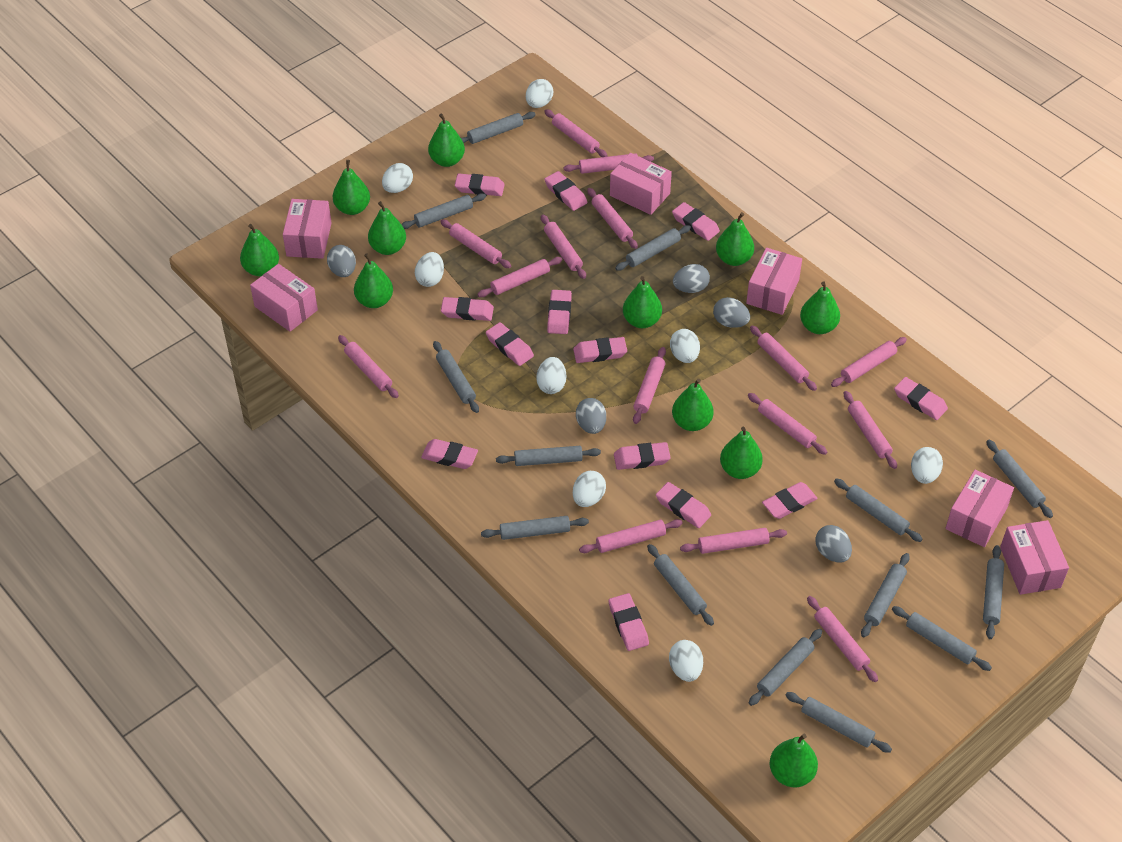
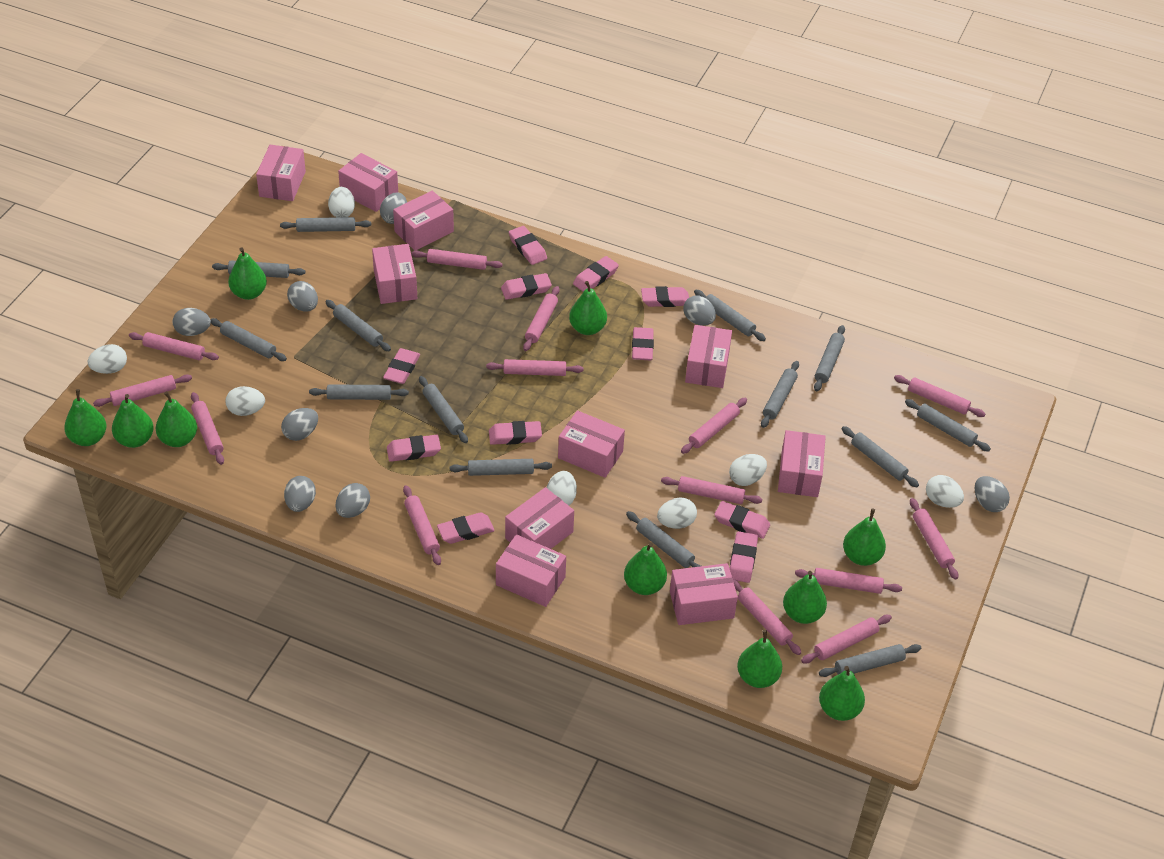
green pear: 11 -> 10
grey egg: 5 -> 8
pink box: 6 -> 10
pink eraser: 13 -> 11
pink rolling pin: 15 -> 14
white egg: 8 -> 7

